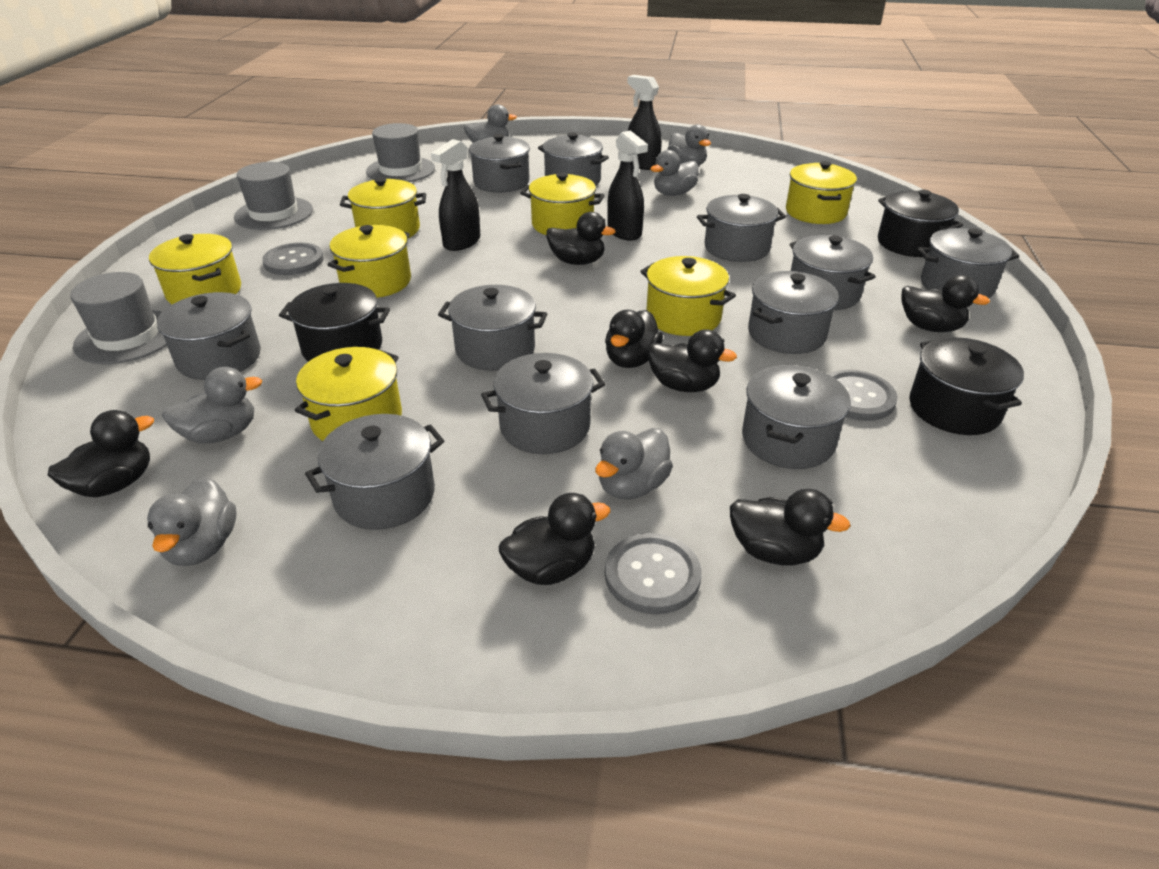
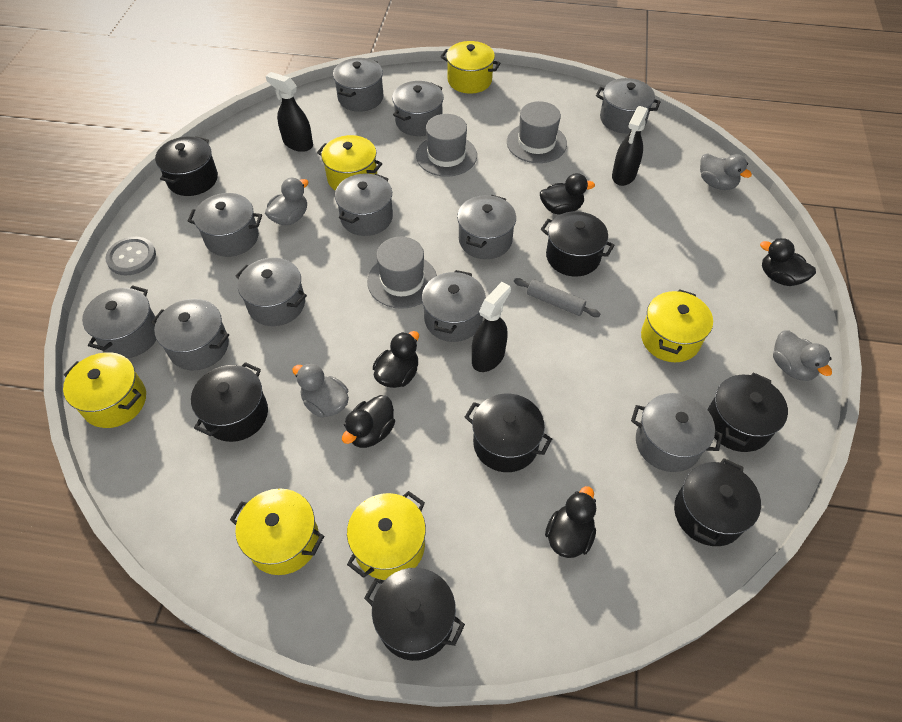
black duck: 7 -> 5
black pot: 3 -> 7
grey button: 3 -> 1
grey duck: 6 -> 4
grey rolling pin: 0 -> 1
yellow pot: 7 -> 6

